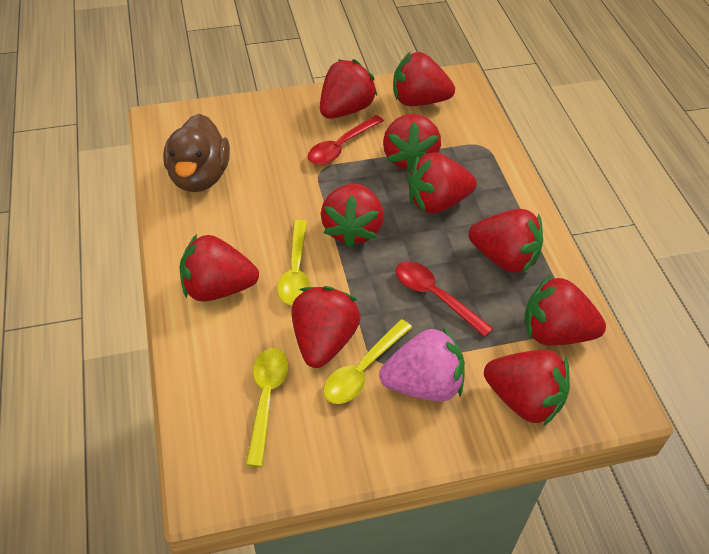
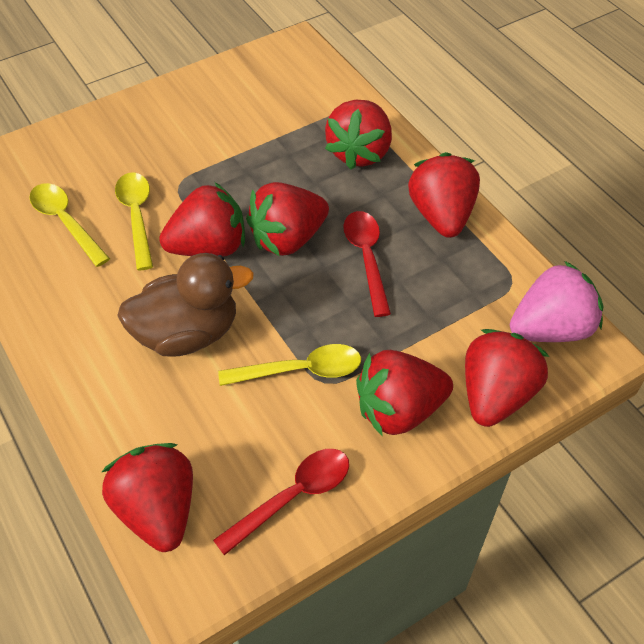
red strawberry: 10 -> 7

